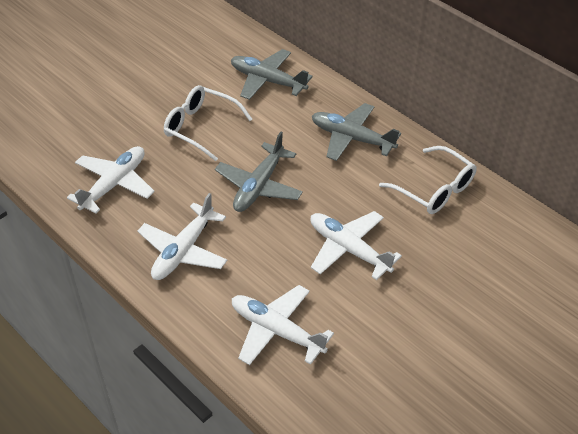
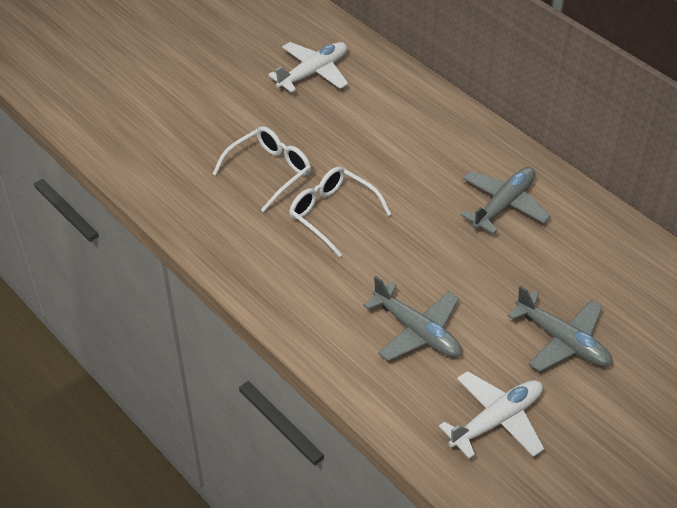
white plane: 4 -> 2

